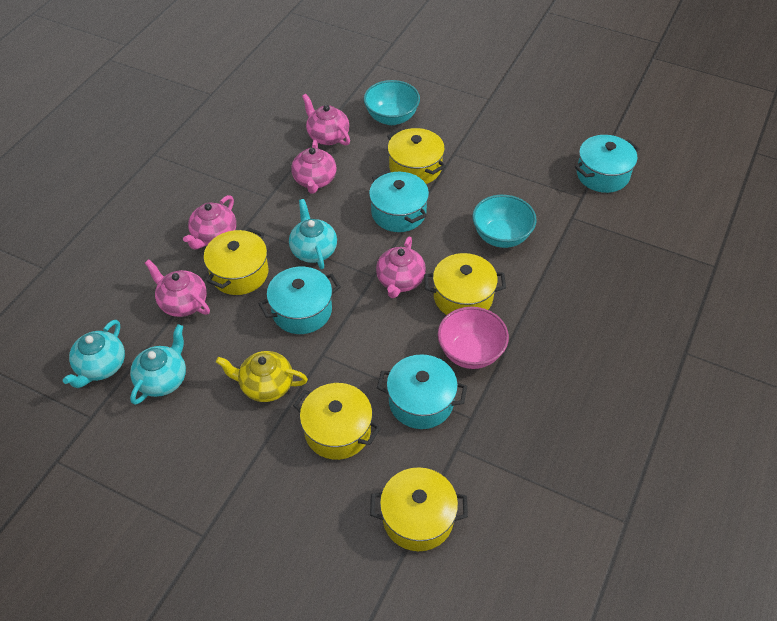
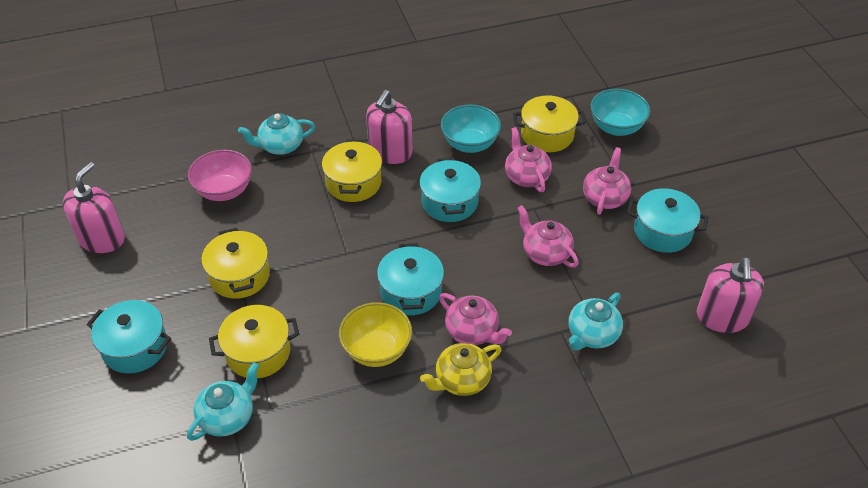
pink soap dispenser: 0 -> 3
pink teapot: 5 -> 4
yellow bowl: 0 -> 1
yellow pot: 5 -> 4

